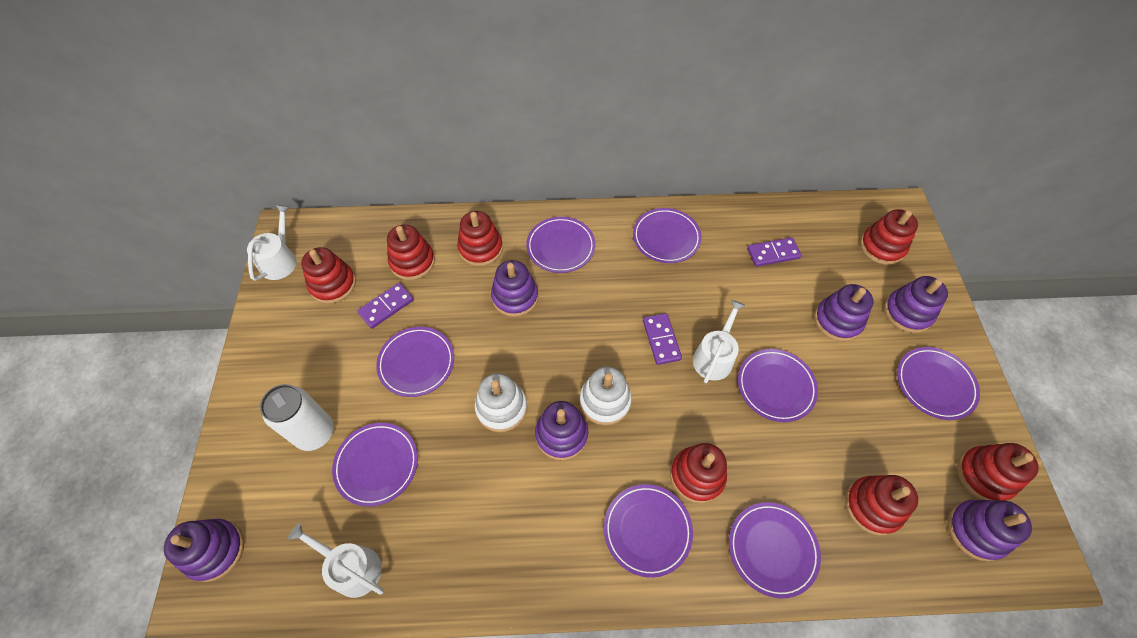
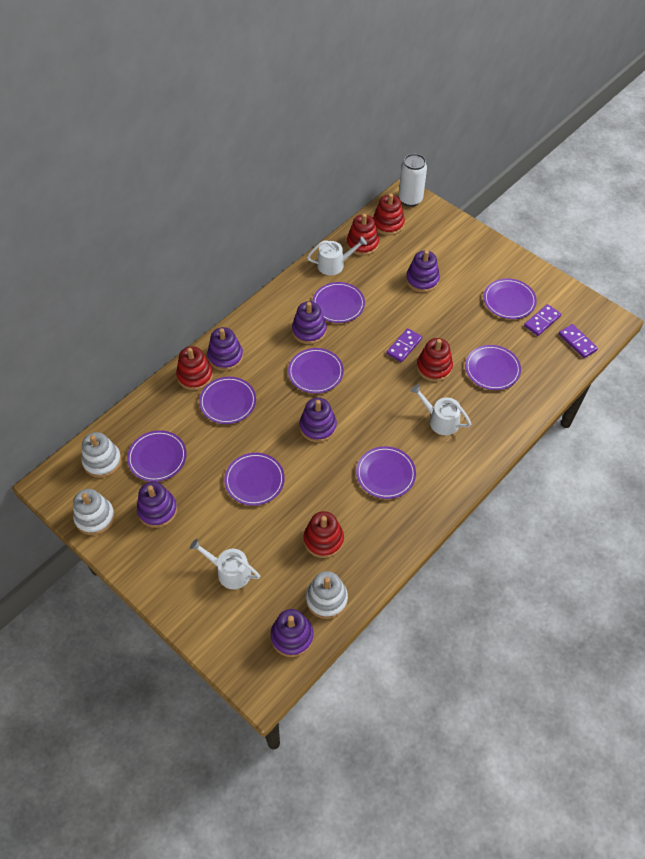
red stacking toy: 7 -> 5
white stacking toy: 2 -> 3

